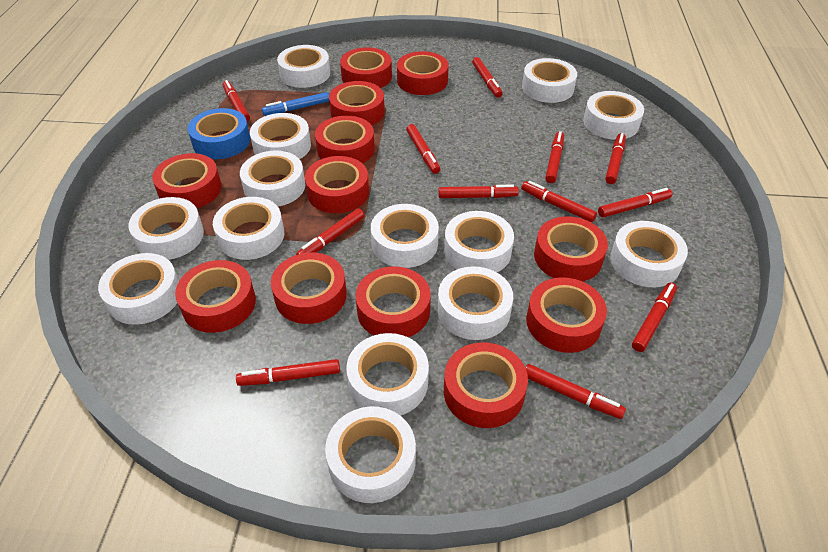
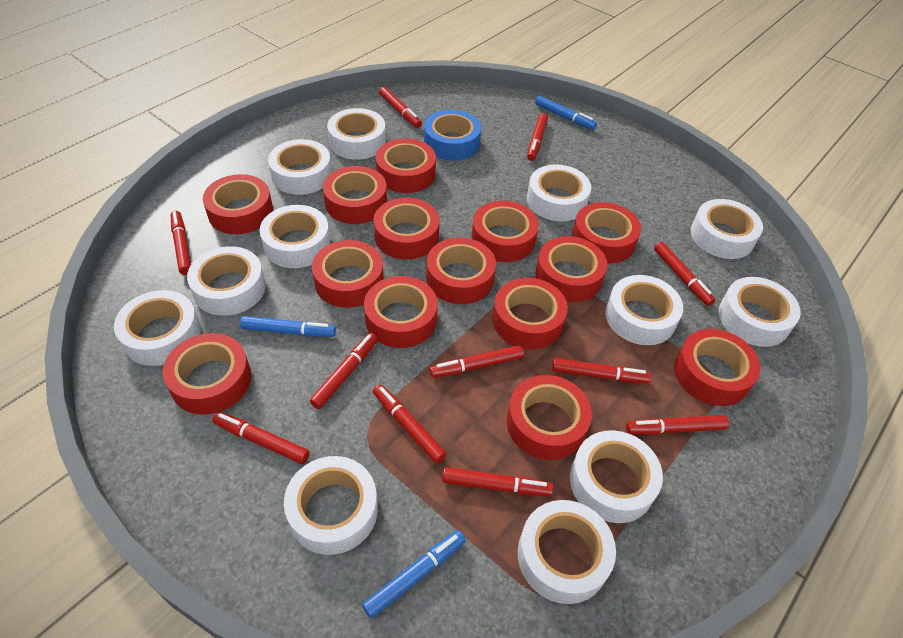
blue marker: 1 -> 3
red marker: 12 -> 11
red tape: 12 -> 14
white tape: 14 -> 12

